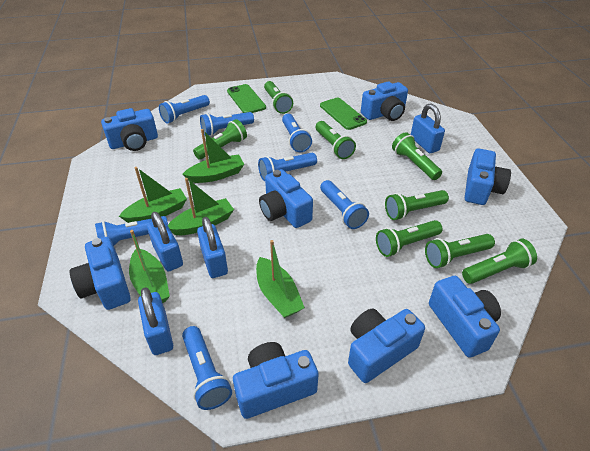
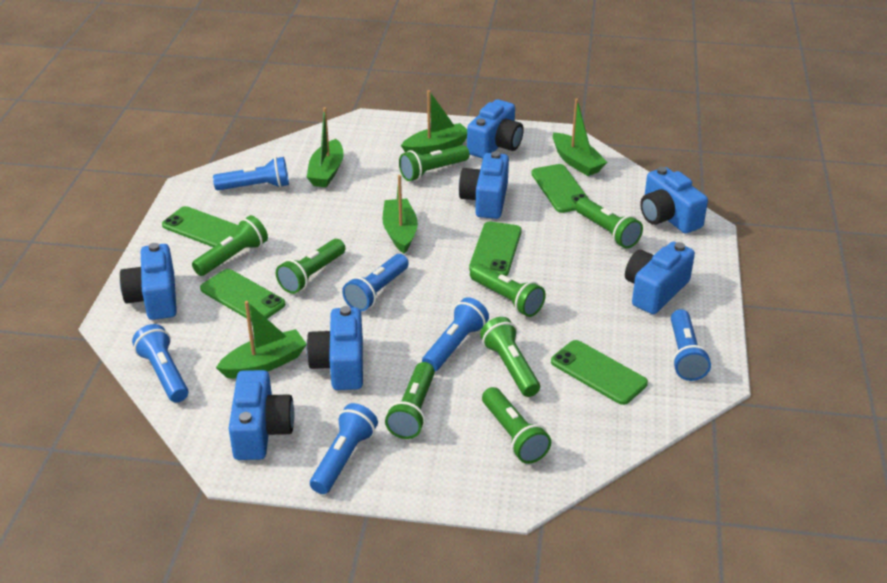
blue camera: 8 -> 7
blue flashlight: 7 -> 6
blue padlock: 4 -> 0
green phone: 2 -> 5

